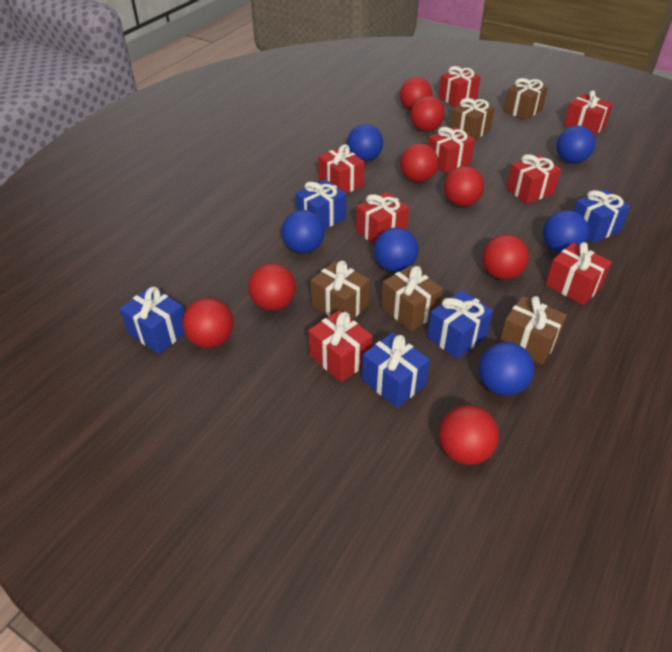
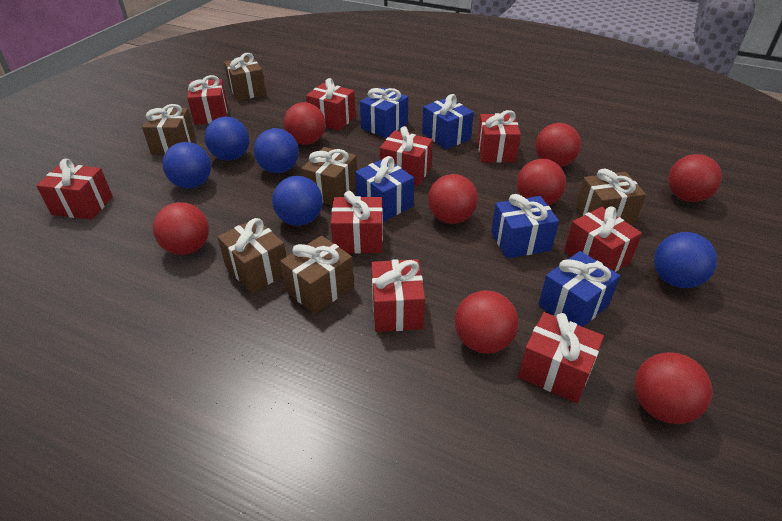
blue ball: 6 -> 5
brown gift: 5 -> 6
red gift: 8 -> 9

